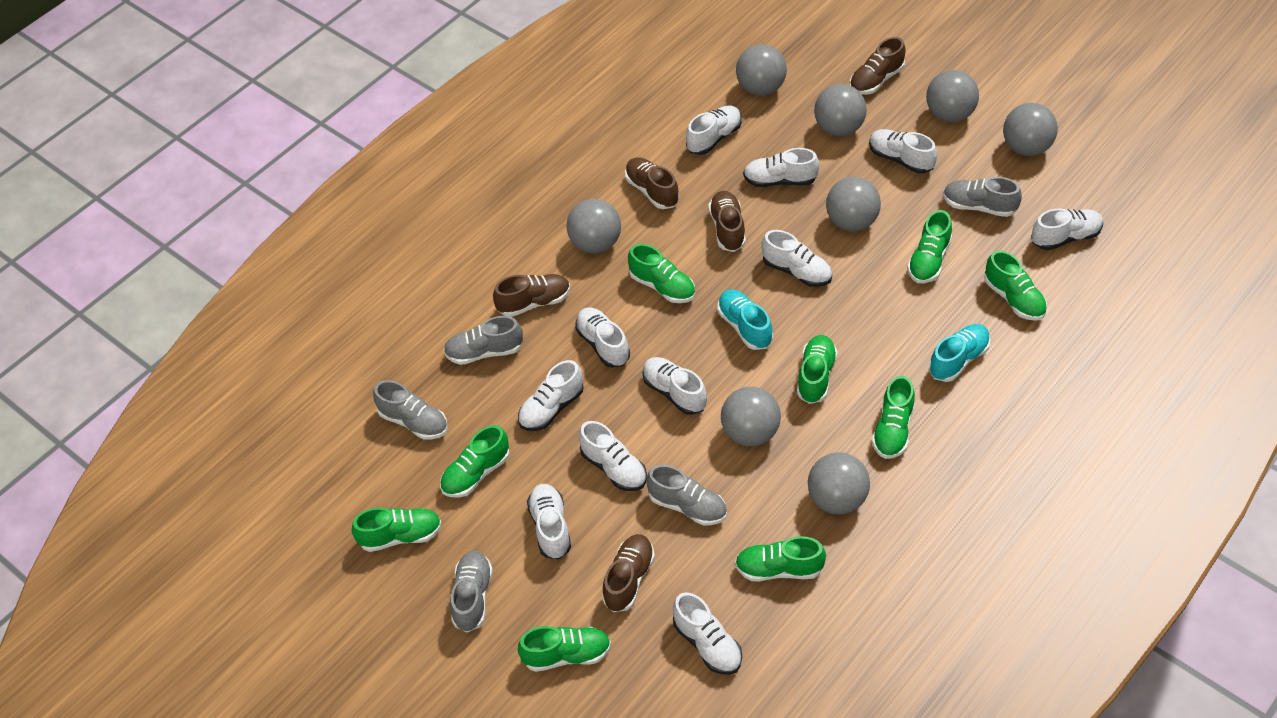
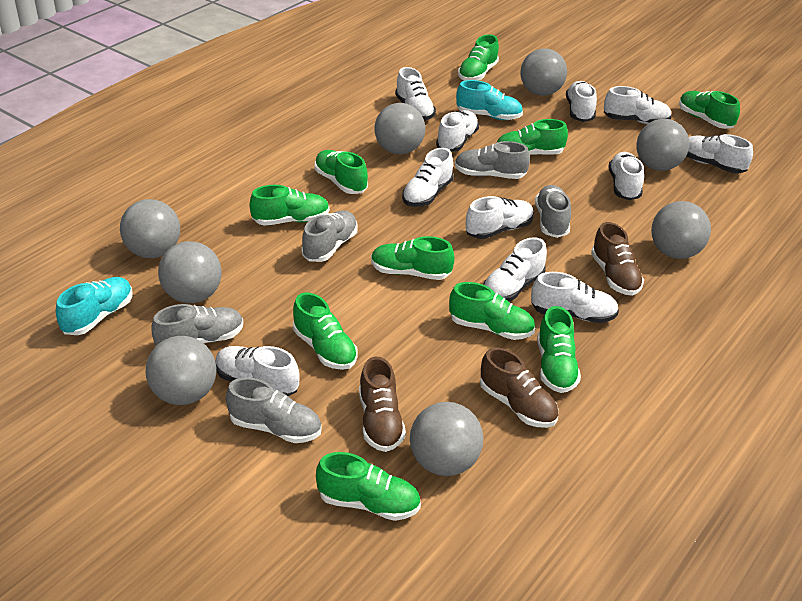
brown shoe: 5 -> 3
green shoe: 9 -> 10

